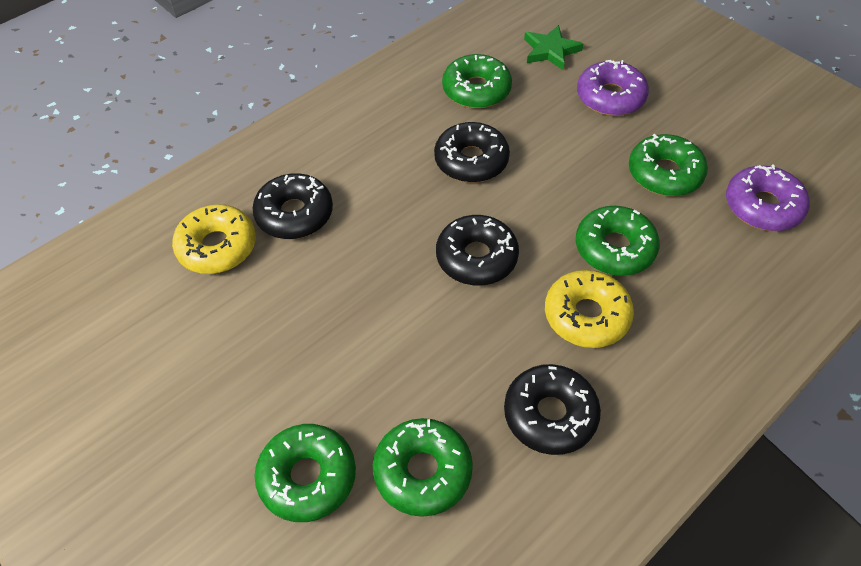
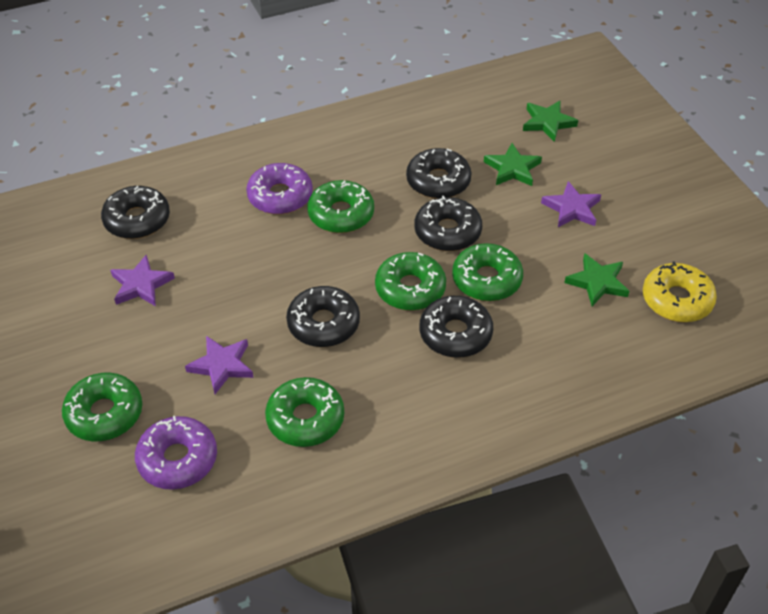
black donut: 4 -> 5
green star: 1 -> 3
purple star: 0 -> 3
yellow donut: 2 -> 1

